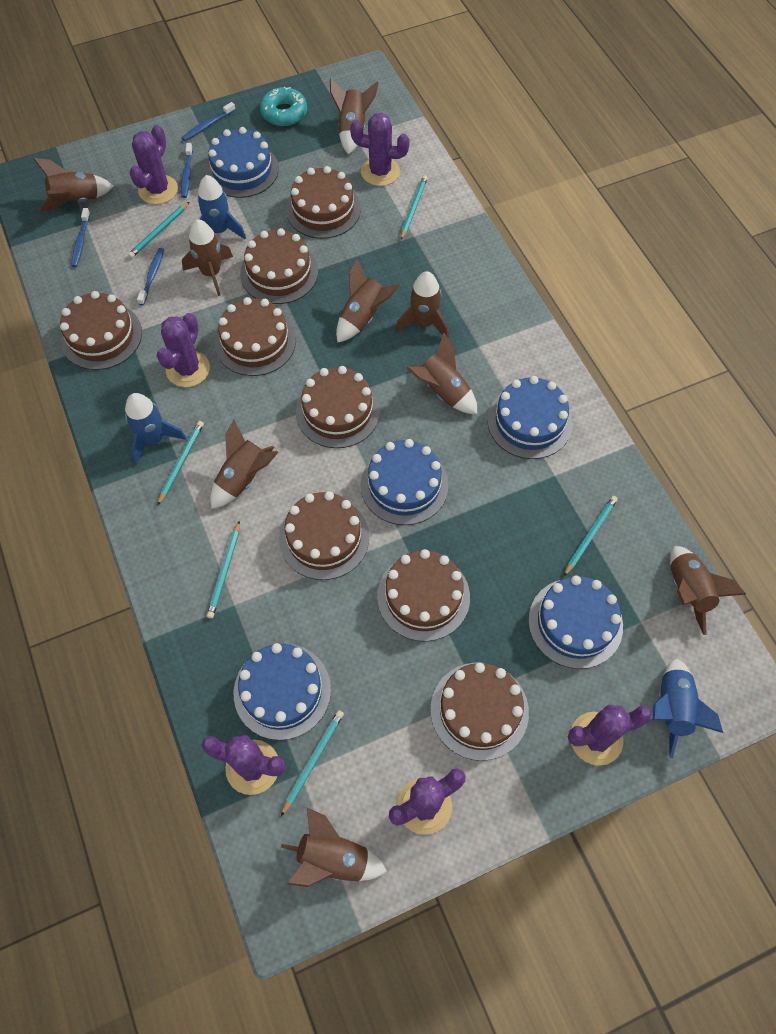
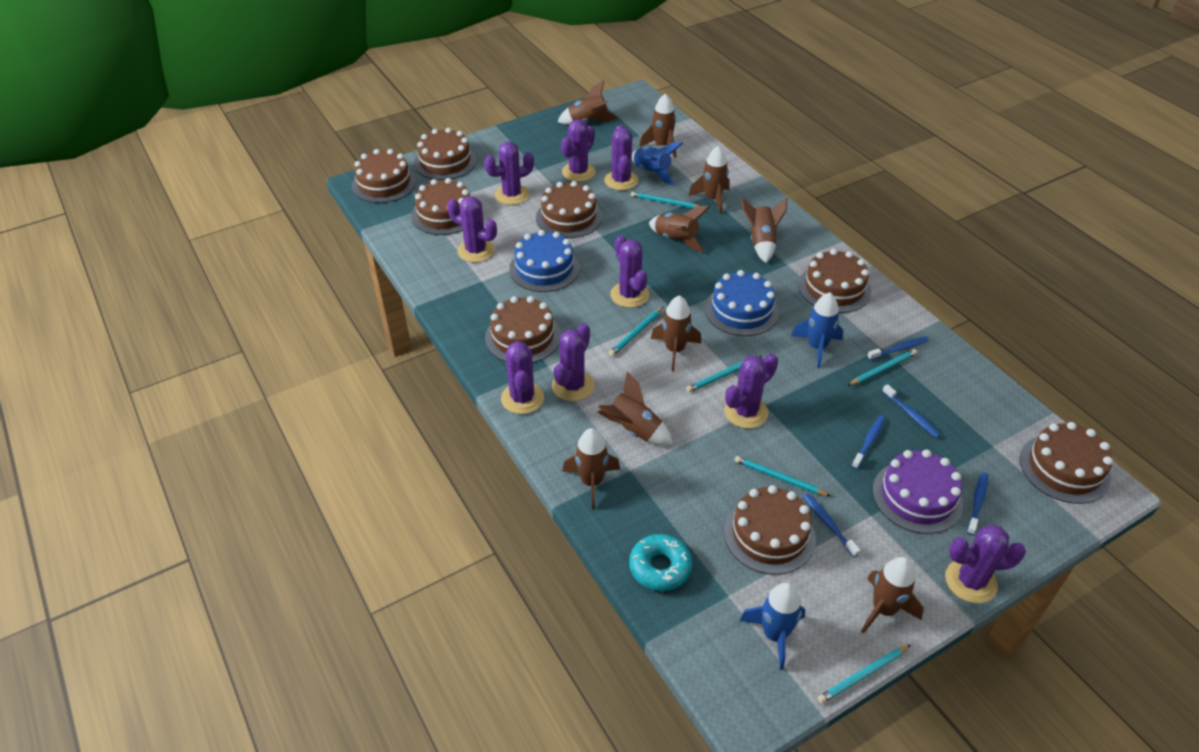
blue cake: 5 -> 2
blue toothbrush: 4 -> 5
purple cactus: 6 -> 9
purple cake: 0 -> 1

